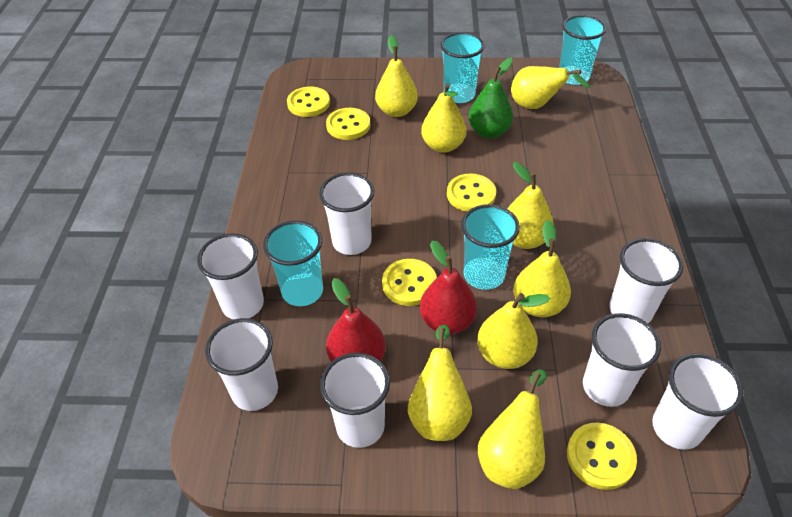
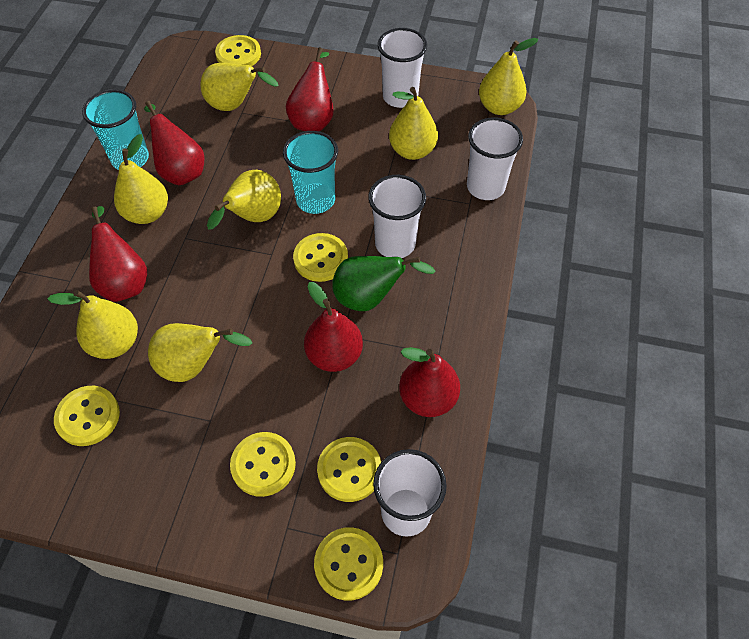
red pear: 2 -> 5
turquoise cup: 4 -> 2
white cup: 7 -> 4
yellow button: 5 -> 6
yellow pear: 8 -> 7

